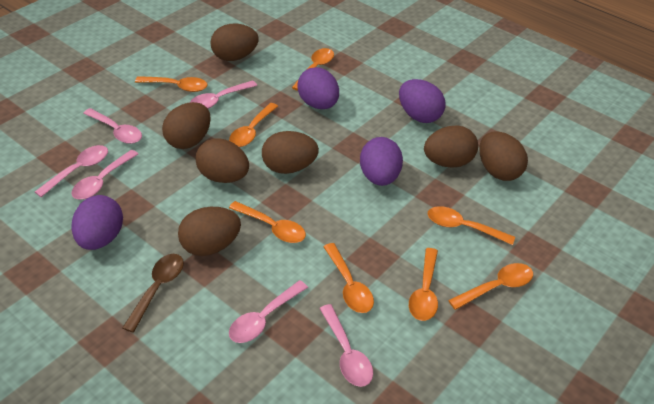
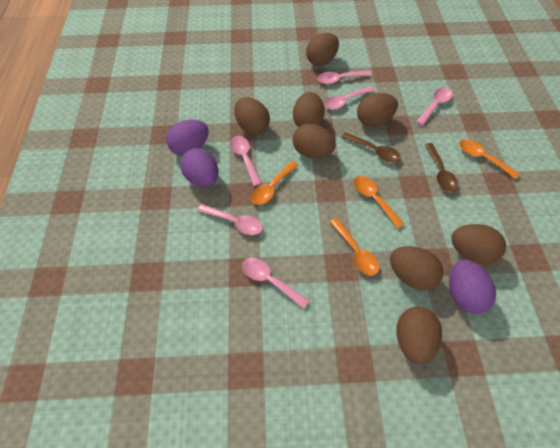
brown egg: 7 -> 8
brown spoon: 1 -> 2
orange spoon: 8 -> 4
purple egg: 4 -> 3

